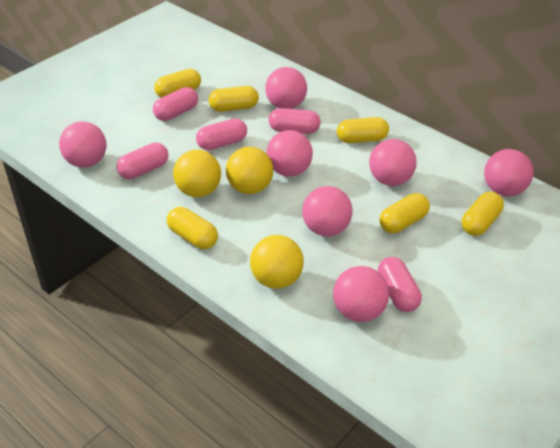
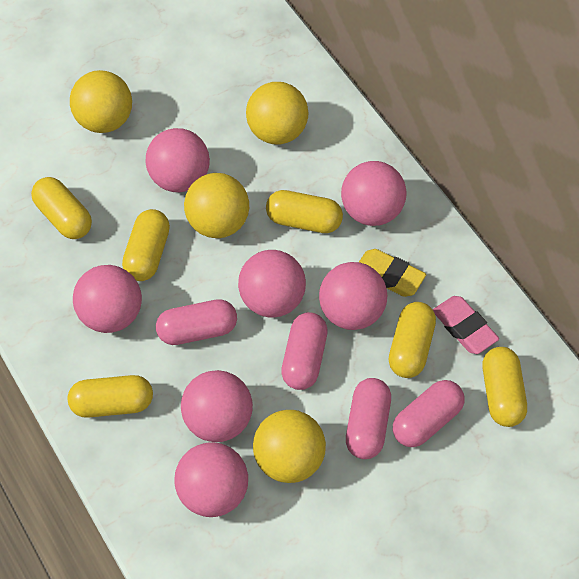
pink capsule: 5 -> 4
pink eraser: 0 -> 1
yellow ball: 3 -> 4
yellow eraser: 0 -> 1

